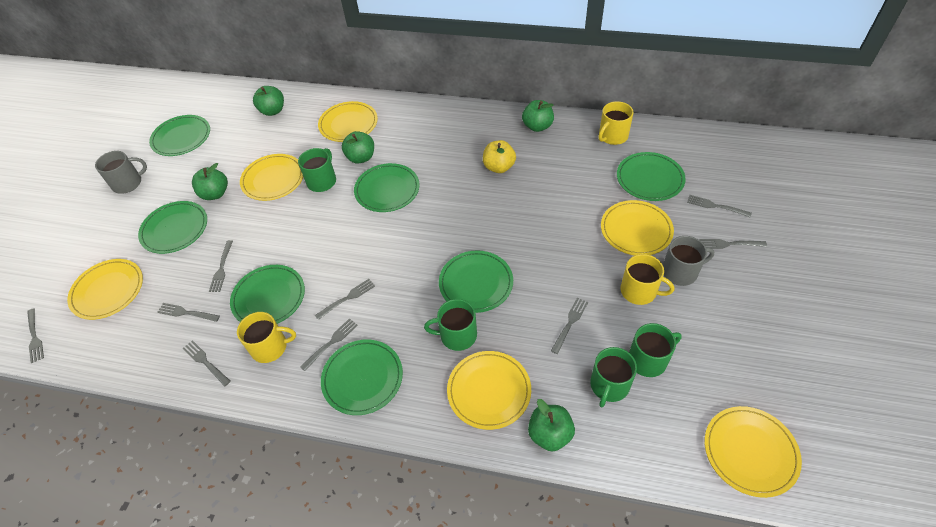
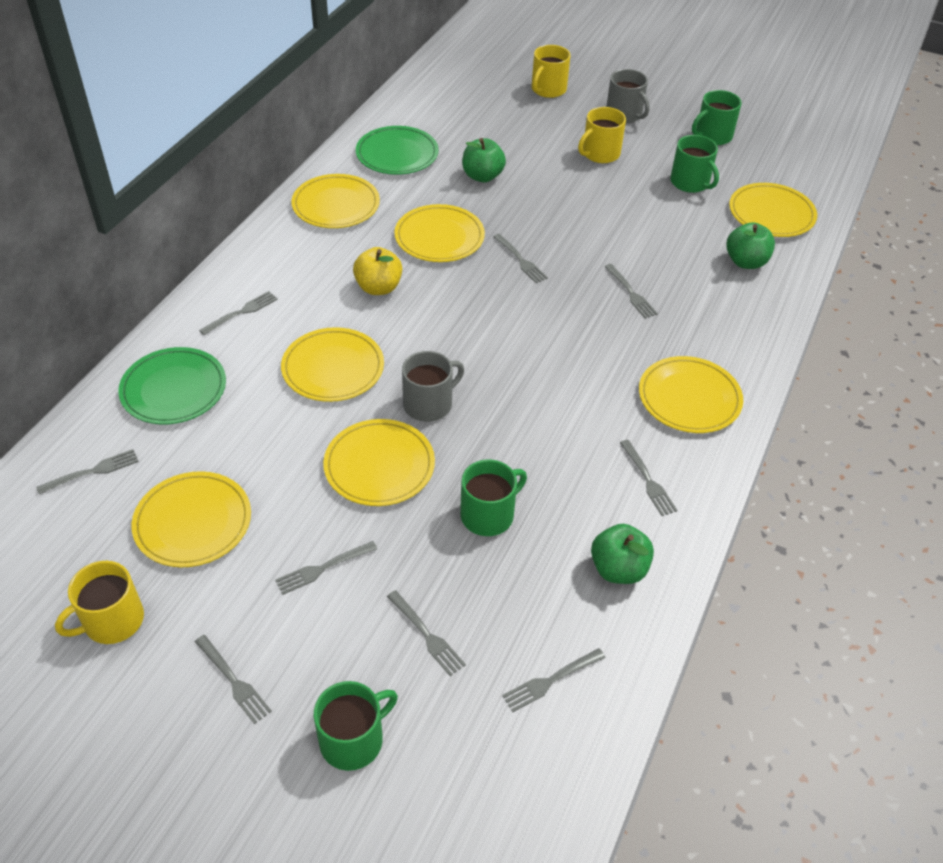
green apple: 5 -> 3
green plate: 7 -> 2
yellow plate: 6 -> 7

